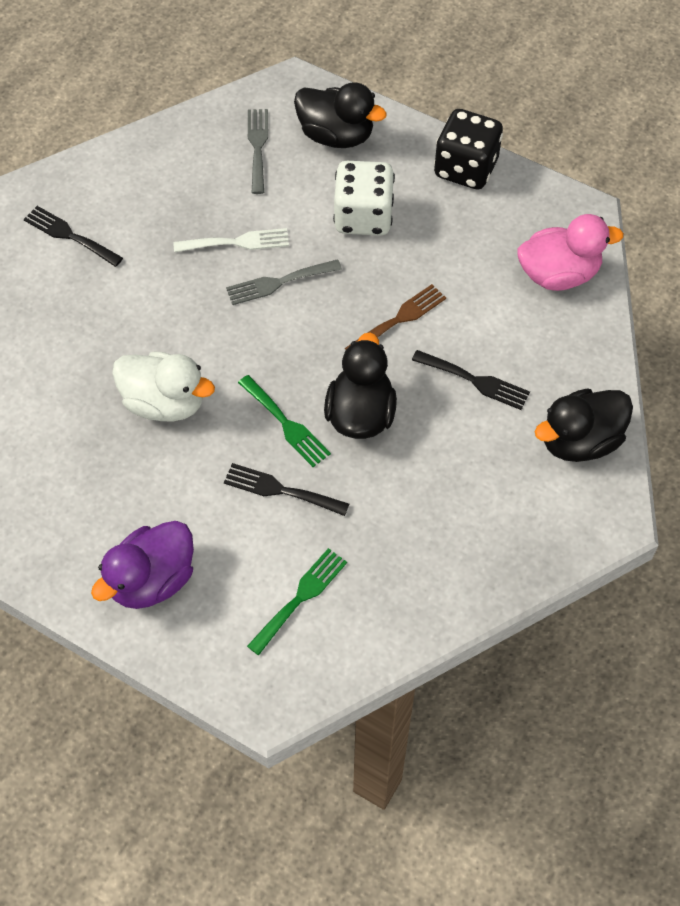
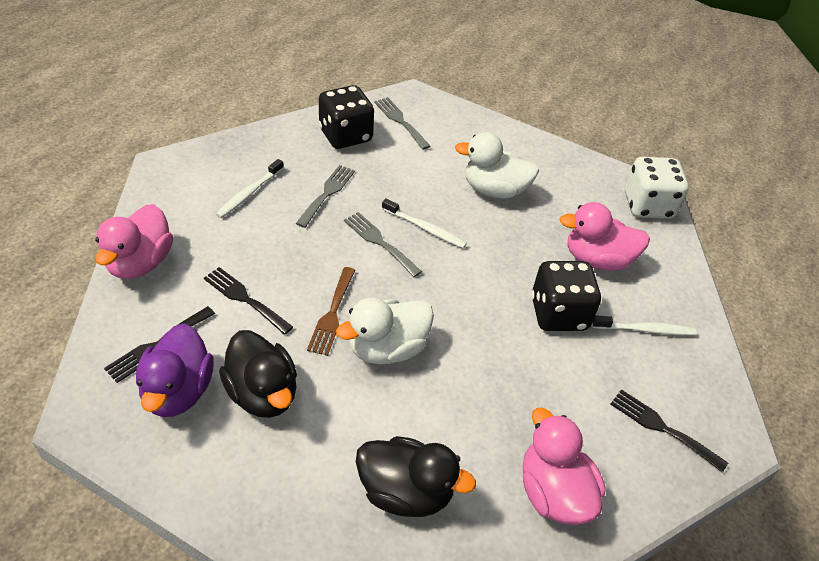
black dice: 1 -> 2
black duck: 3 -> 2
green fork: 2 -> 0
grey fork: 2 -> 3
pink duck: 1 -> 3
white duck: 1 -> 2
white fork: 1 -> 0
white toothbrush: 0 -> 3

